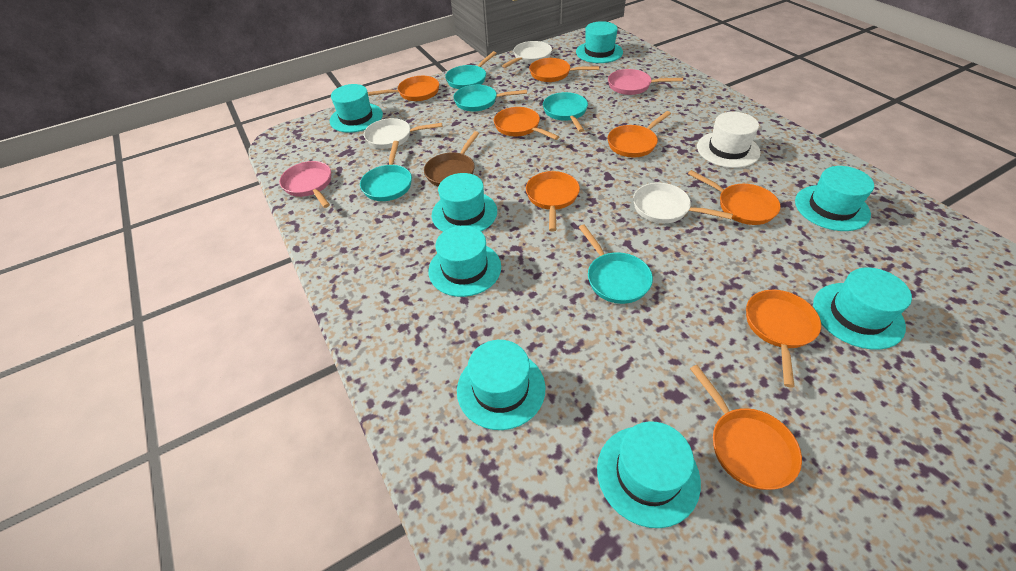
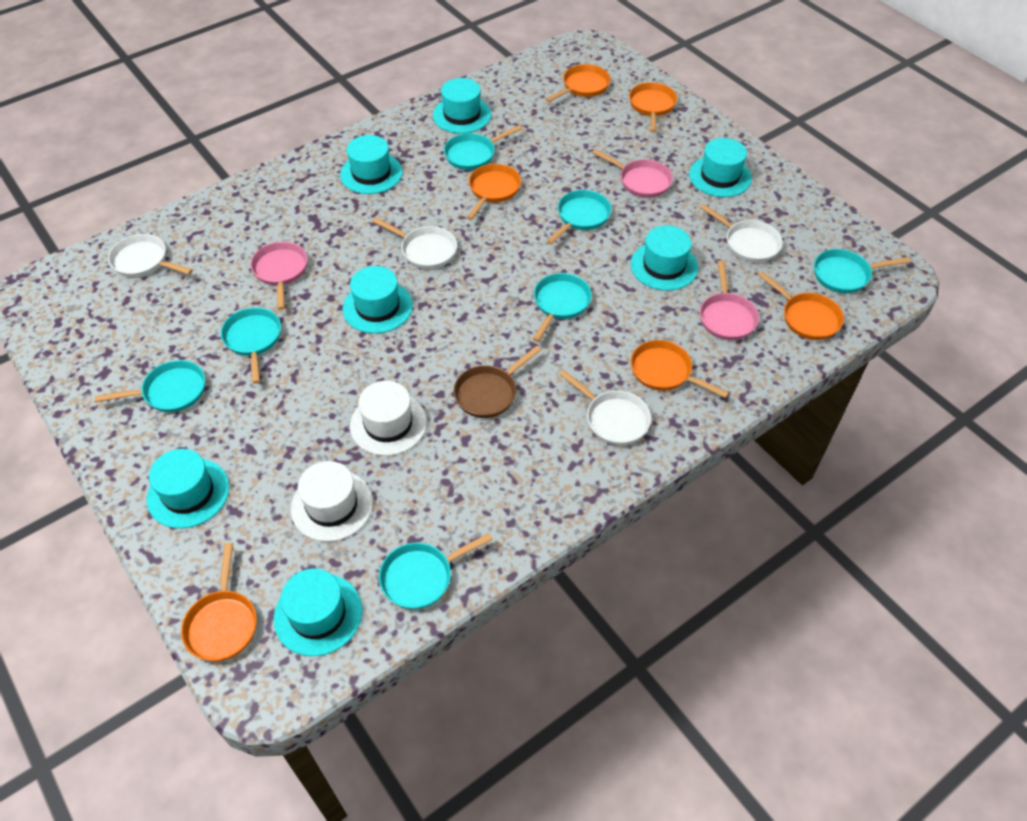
orange pan: 8 -> 6
pink pan: 2 -> 3
turquoise hat: 8 -> 7
turquoise pan: 5 -> 7
white hat: 1 -> 2
white pan: 3 -> 4

